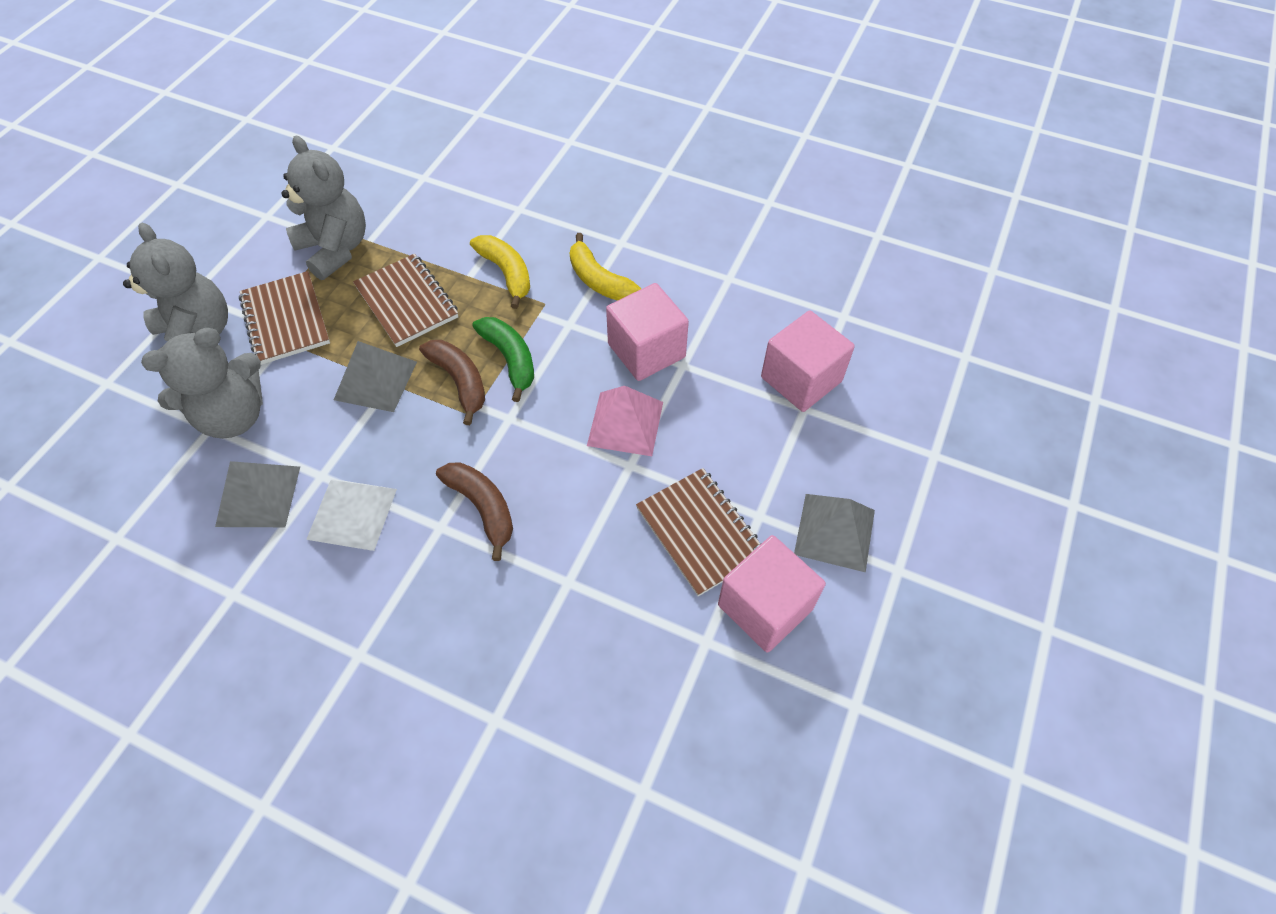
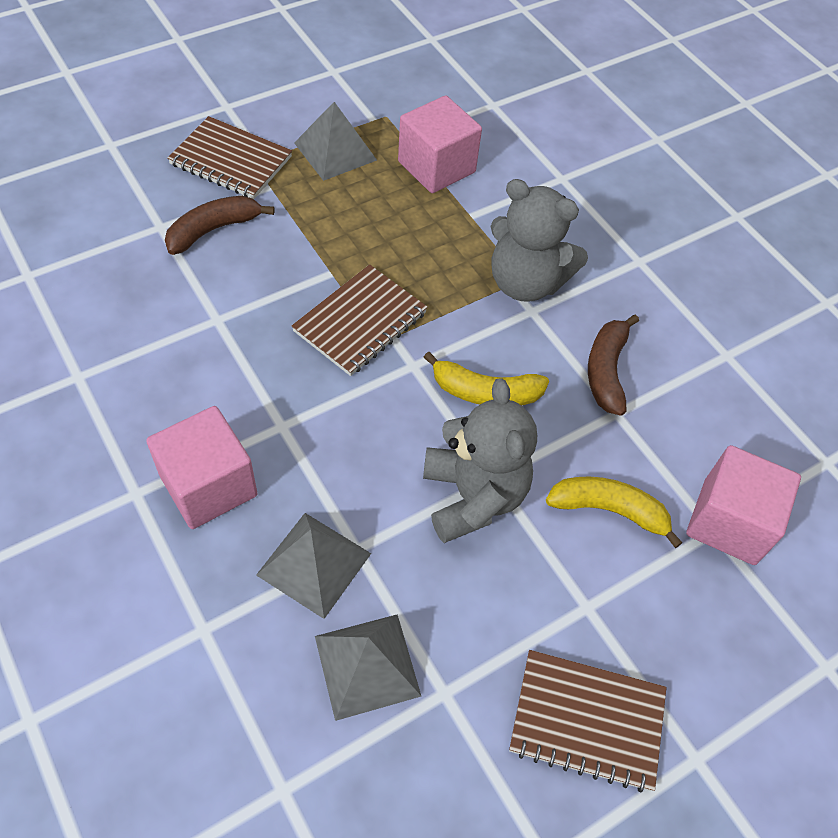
green banana: 1 -> 0
grey teddy bear: 3 -> 2
pink pyramid: 1 -> 0
white pyramid: 1 -> 0

